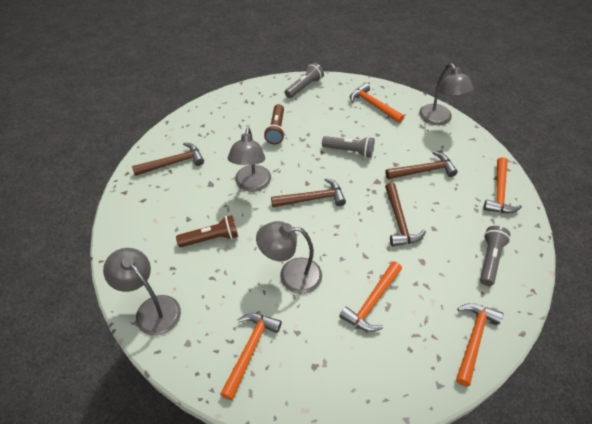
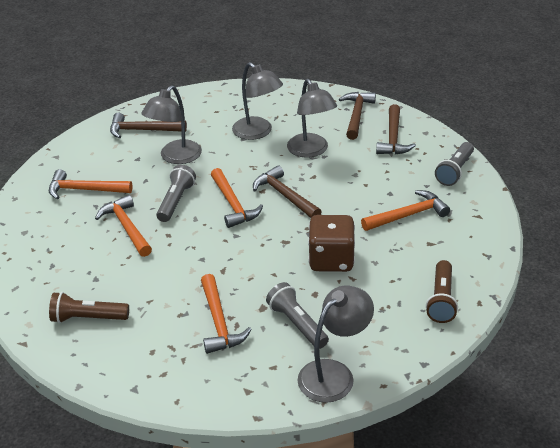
brown dice: 0 -> 1

